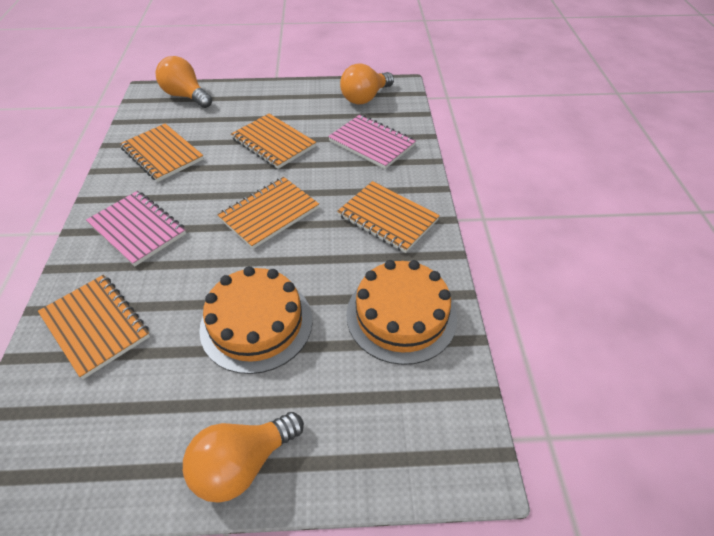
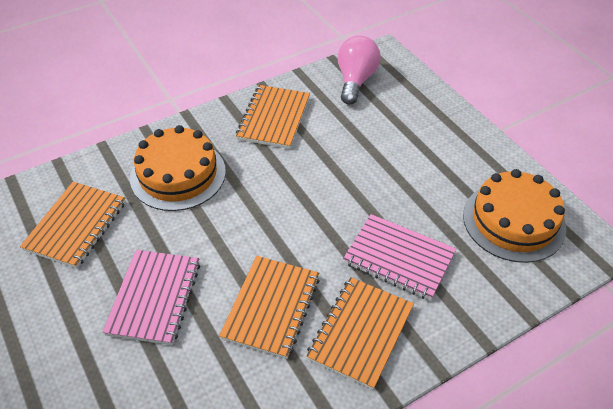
orange light bulb: 3 -> 0
orange notebook: 5 -> 4
pink light bulb: 0 -> 1

